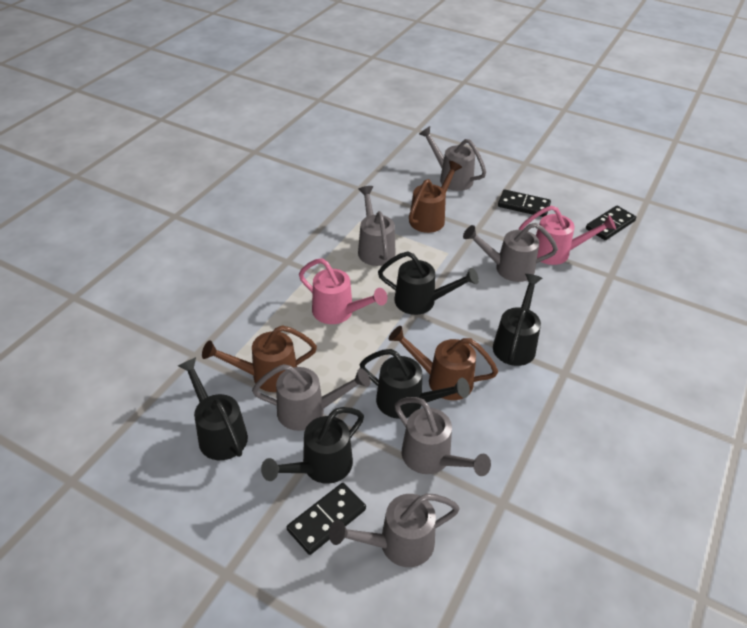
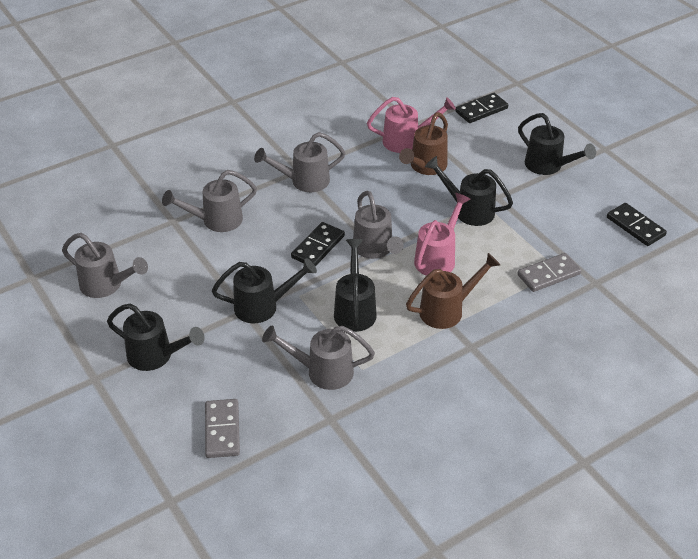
brown watering can: 3 -> 2
grey domino: 0 -> 2
grey watering can: 6 -> 5

